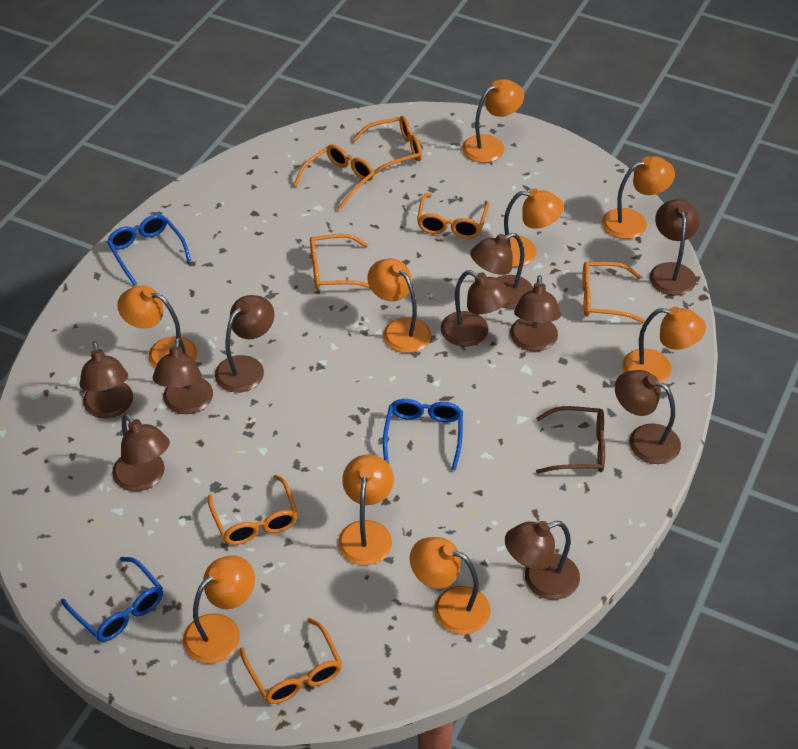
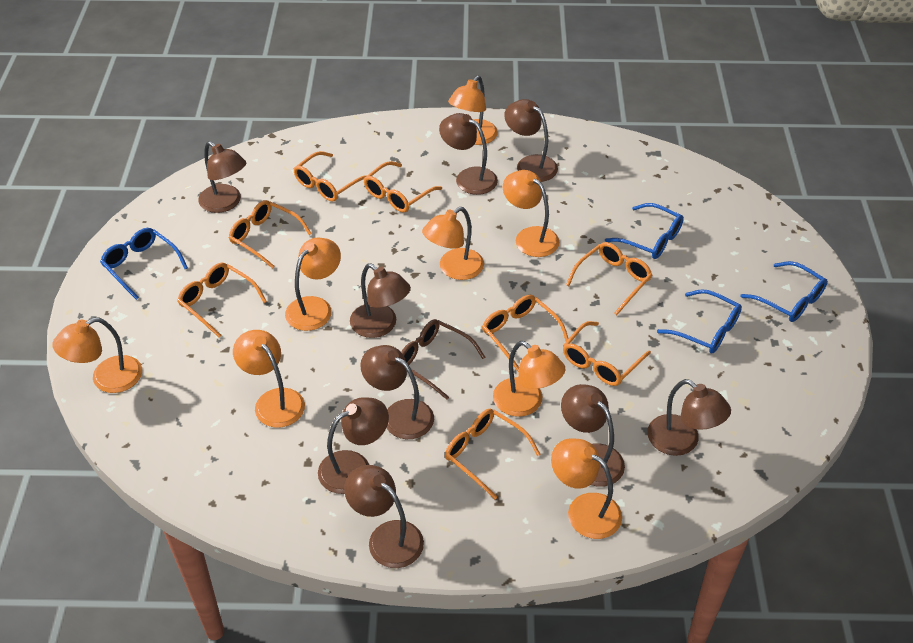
blue glasses: 3 -> 4
brown lamp: 10 -> 9
orange glasses: 7 -> 8
orange lamp: 9 -> 8

